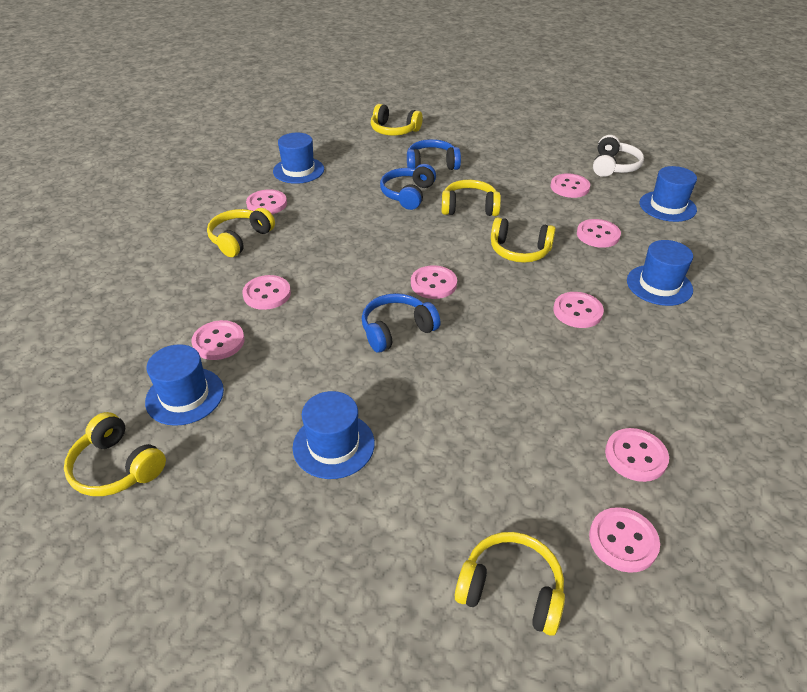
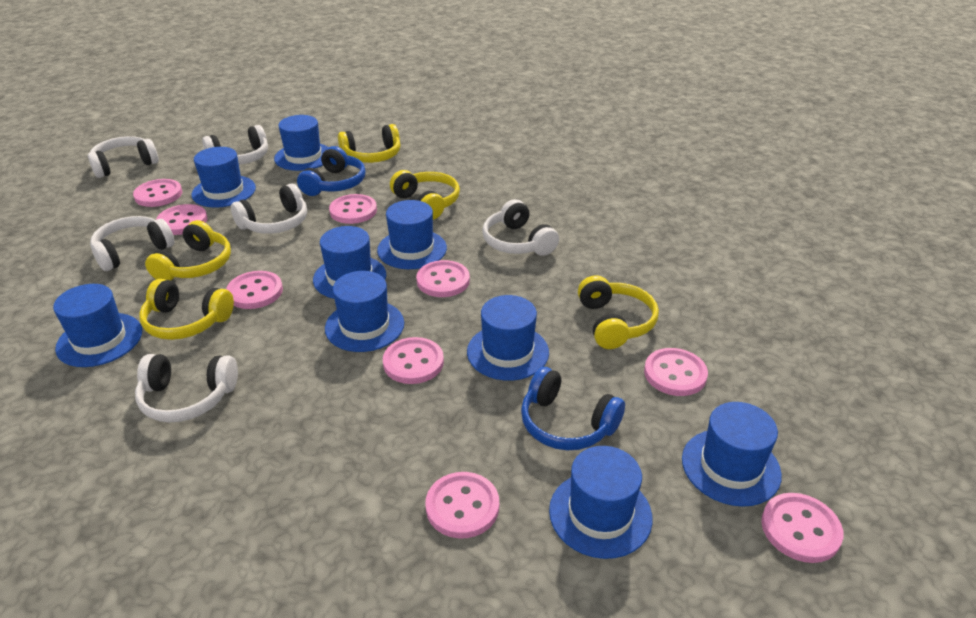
blue hat: 5 -> 9
blue headphones: 3 -> 2
white headphones: 1 -> 6
yellow headphones: 6 -> 5

